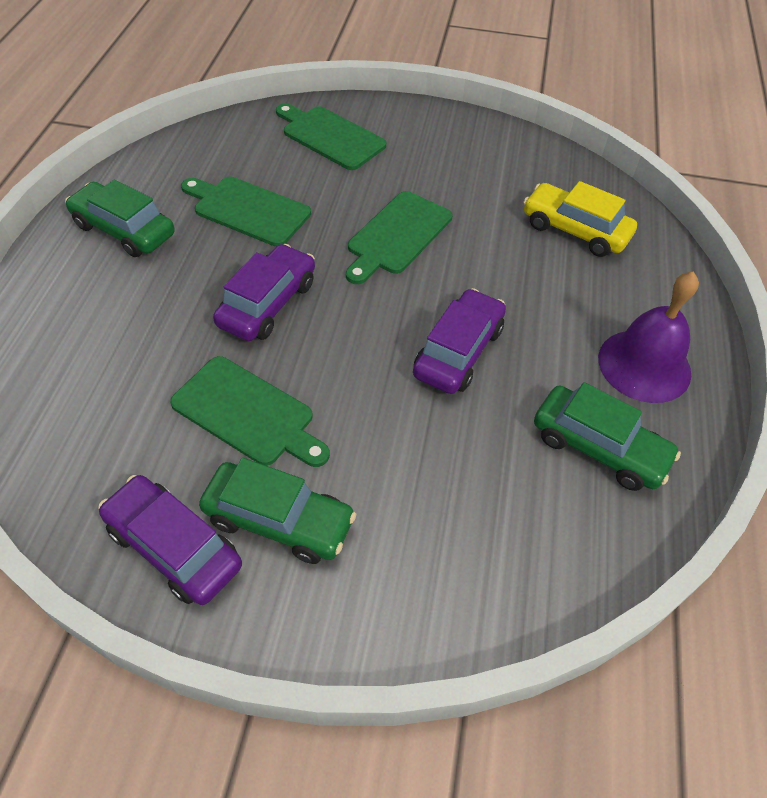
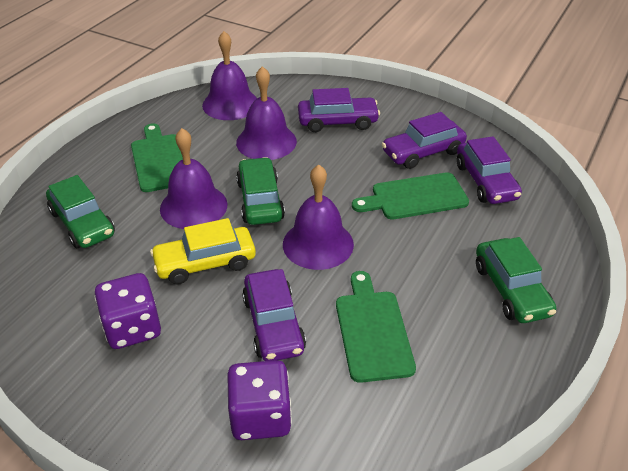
green cutting board: 4 -> 3
purple bell: 1 -> 4
purple car: 3 -> 4
purple dice: 0 -> 2

